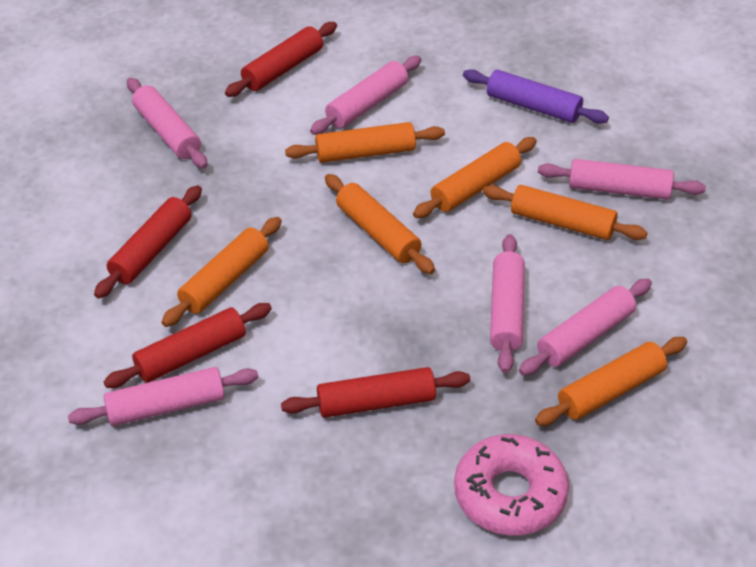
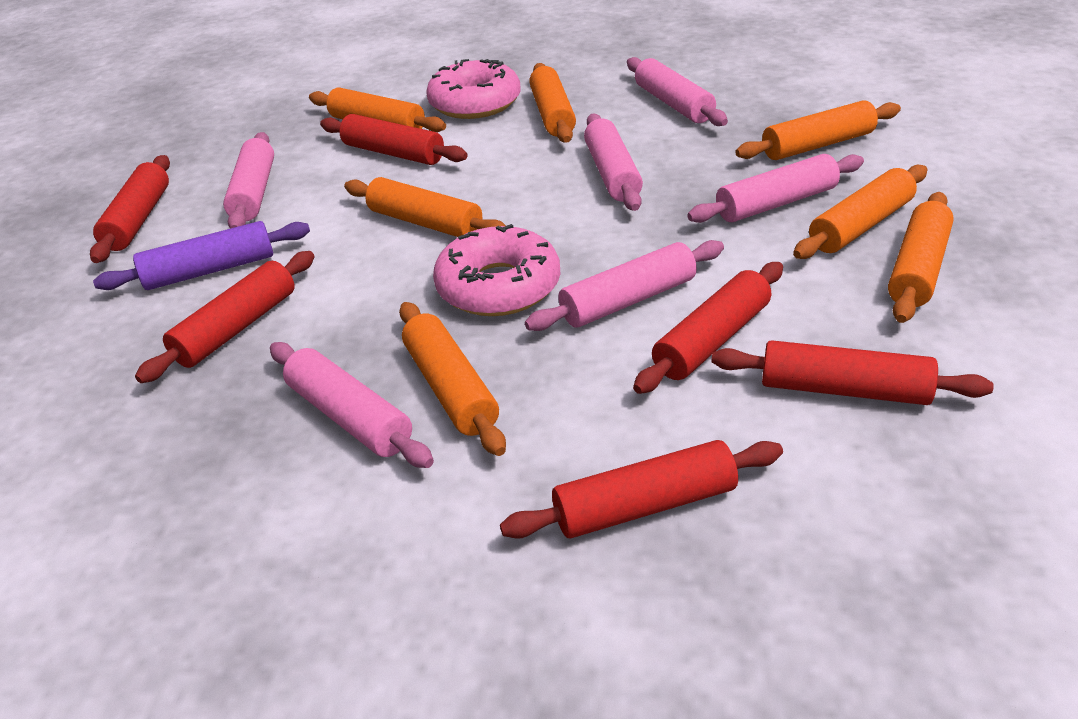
orange rolling pin: 6 -> 7
pink donut: 1 -> 2
red rolling pin: 4 -> 6

